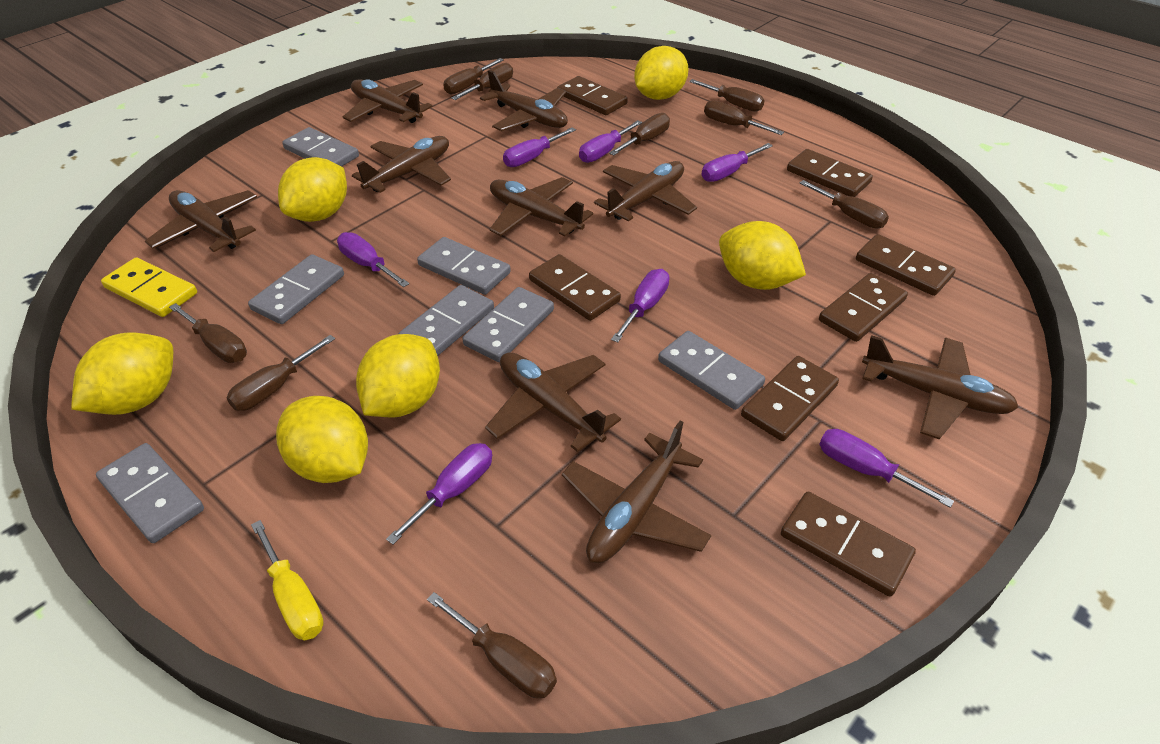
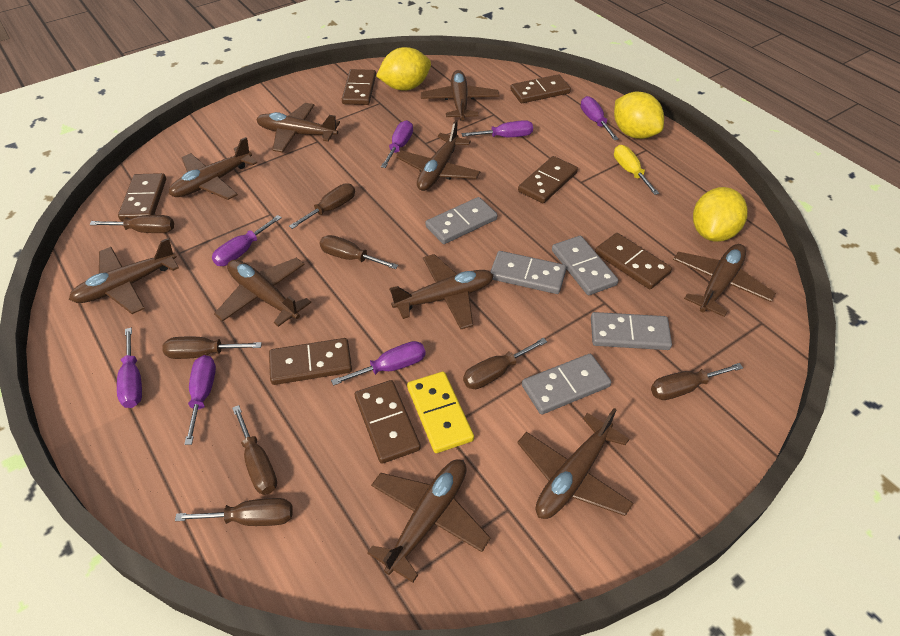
brown plane: 9 -> 10
brown screwdriver: 9 -> 8
grey domino: 7 -> 5
yellow lemon: 6 -> 3

